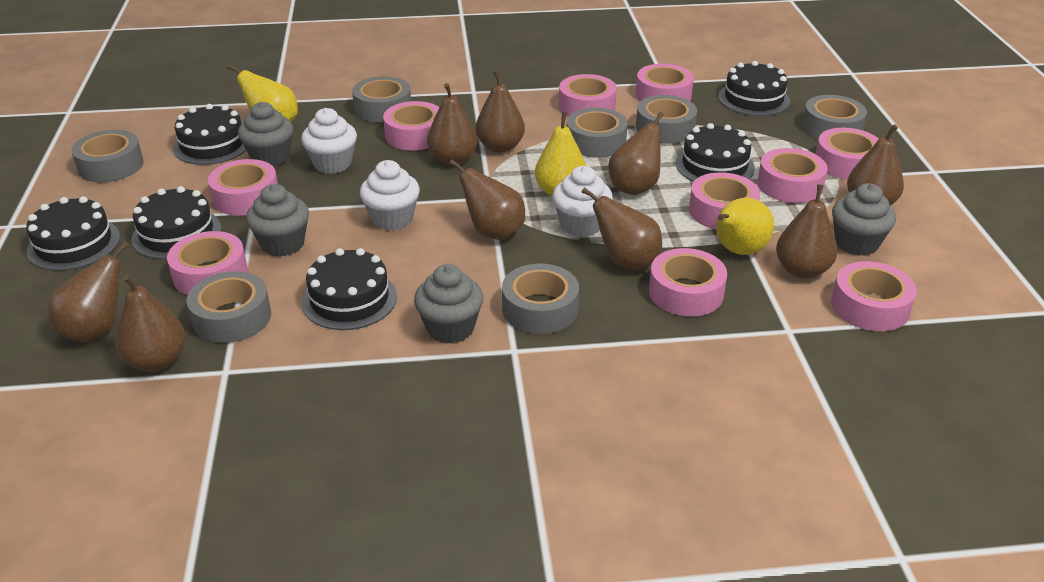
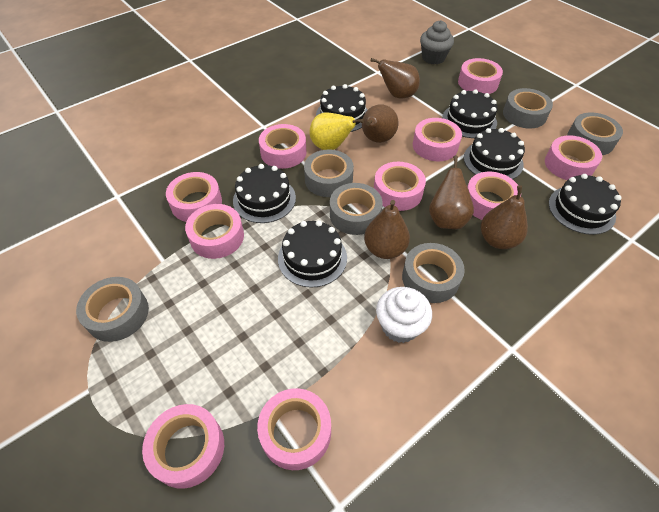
brown pear: 9 -> 5
grey cupcake: 4 -> 1
grey tape: 7 -> 6
white cupcake: 3 -> 1
yellow pear: 3 -> 1

